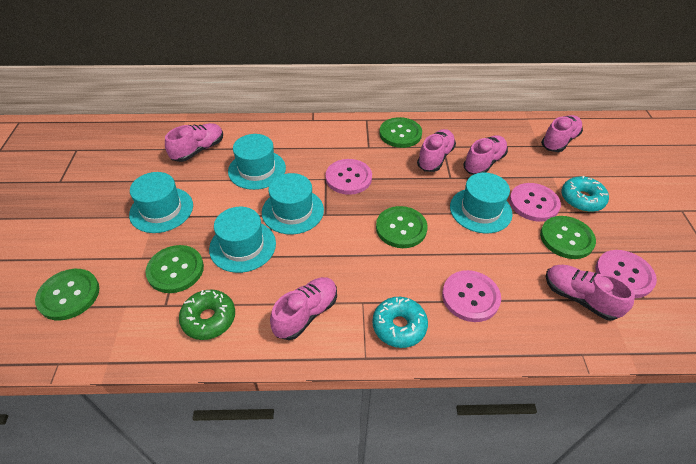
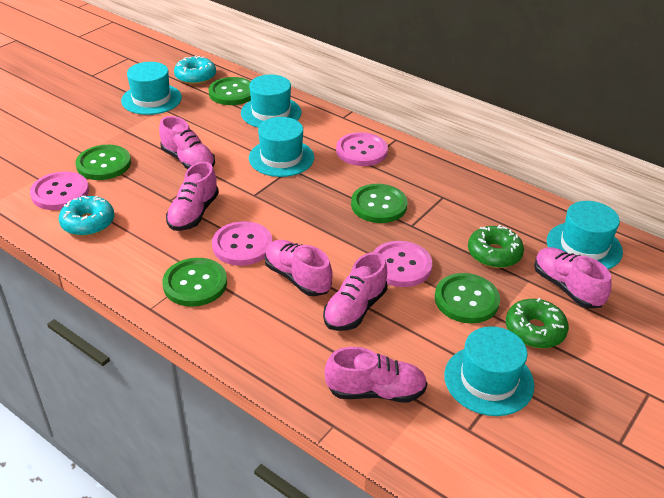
green donut: 1 -> 2

